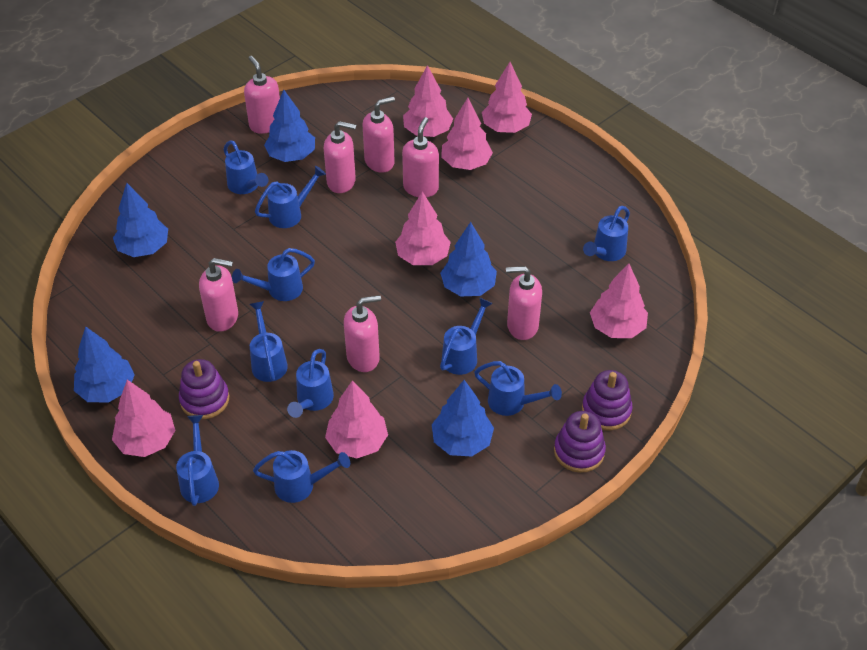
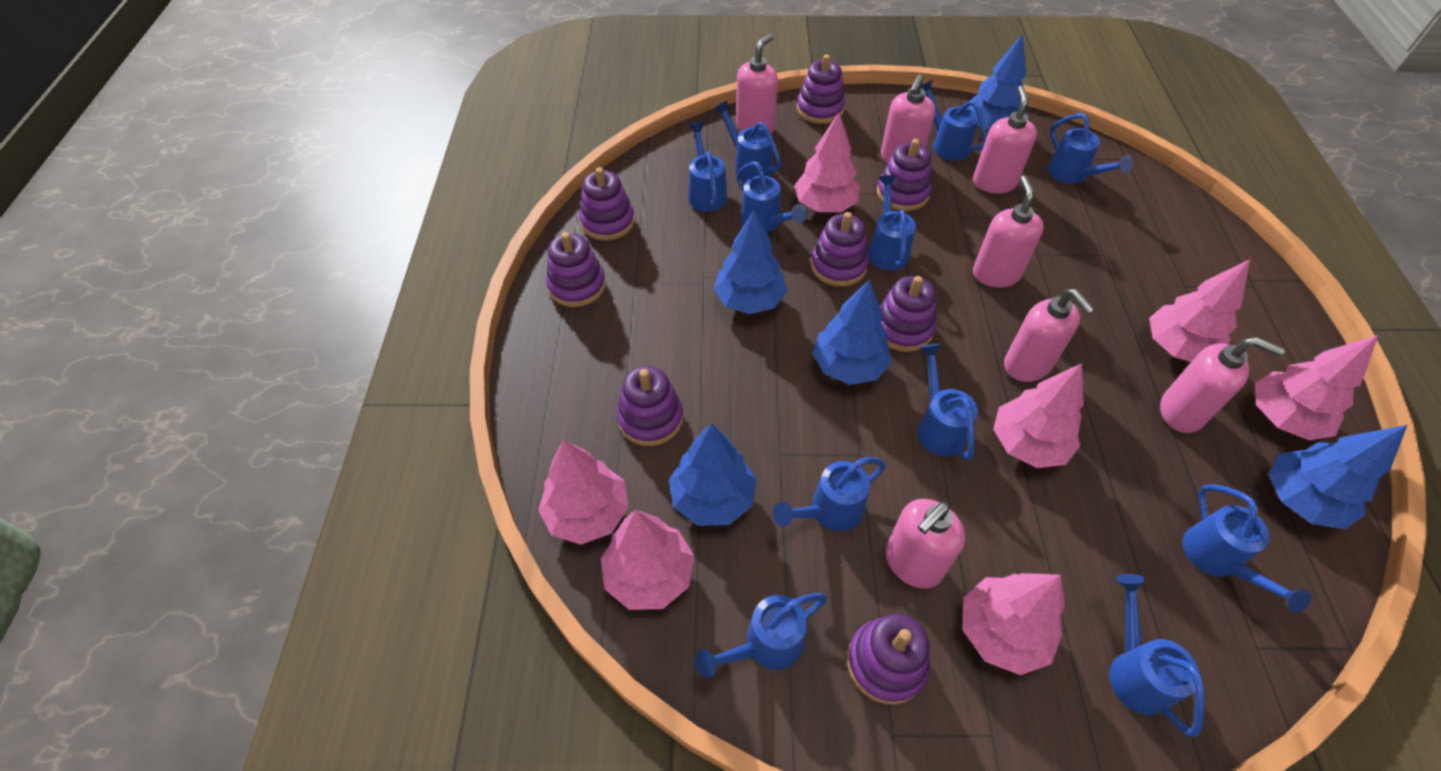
blue watering can: 10 -> 11
purple stacking toy: 3 -> 8

